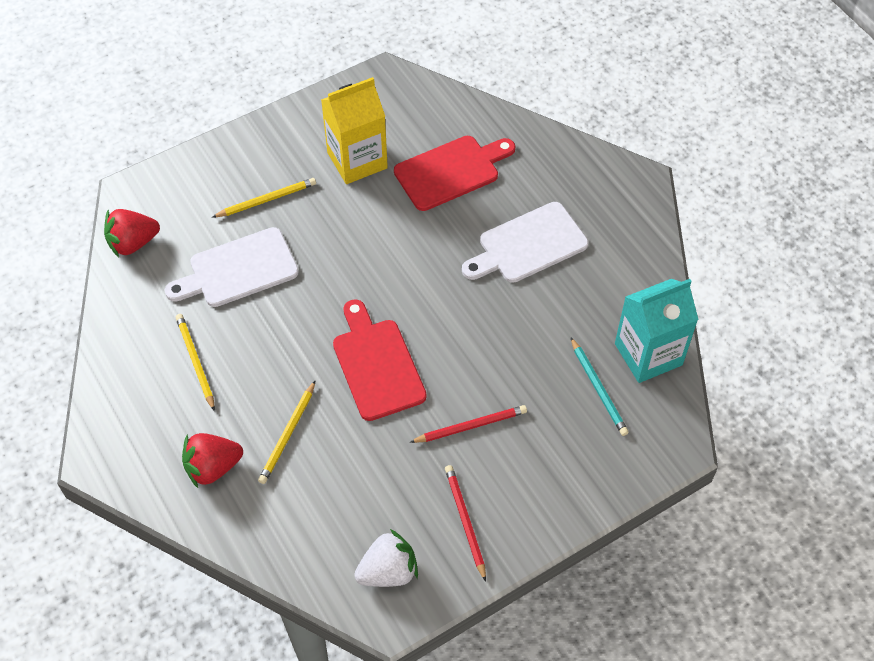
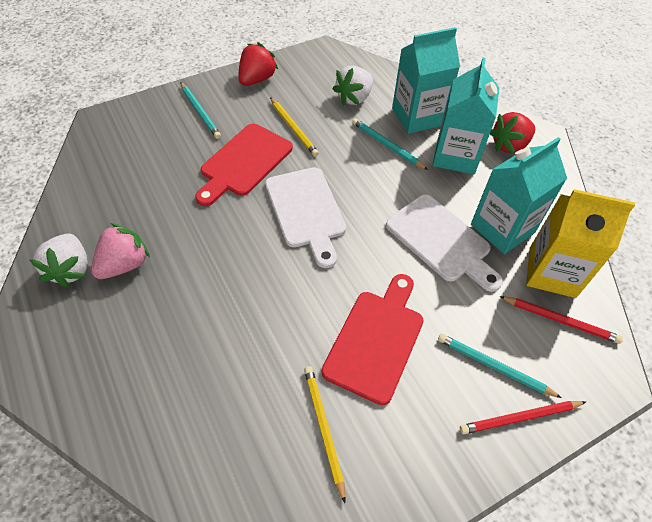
pink strawberry: 0 -> 1
turquoise carton: 1 -> 3
turquoise pencil: 1 -> 3
white strawberry: 1 -> 2
yellow pencil: 3 -> 2

